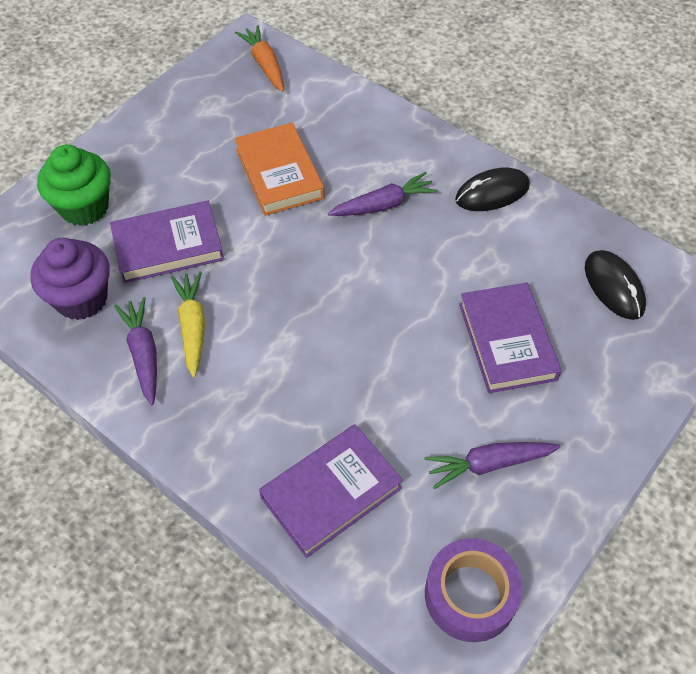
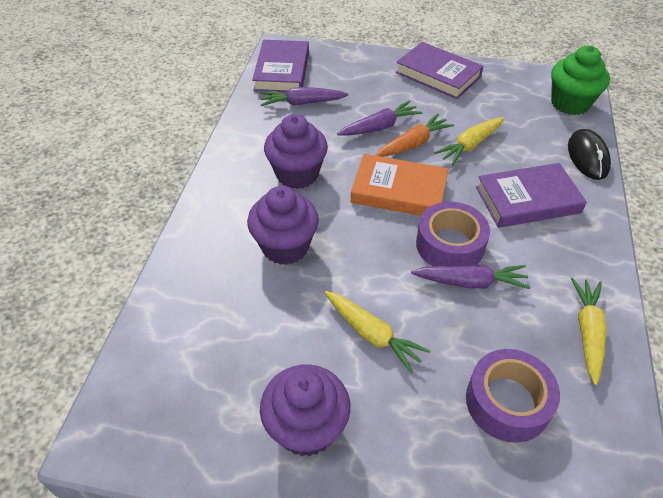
black mouse: 2 -> 1
purple cupcake: 1 -> 3
purple tape: 1 -> 2
yellow carrot: 1 -> 3

